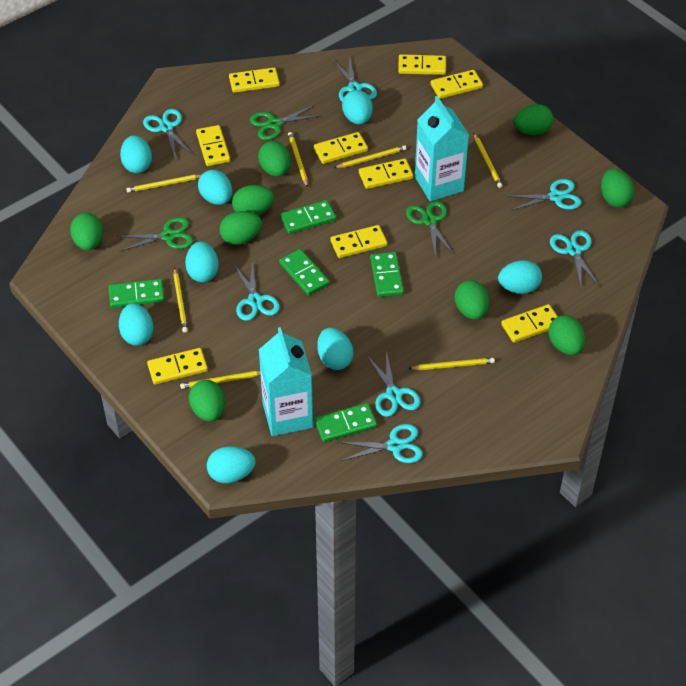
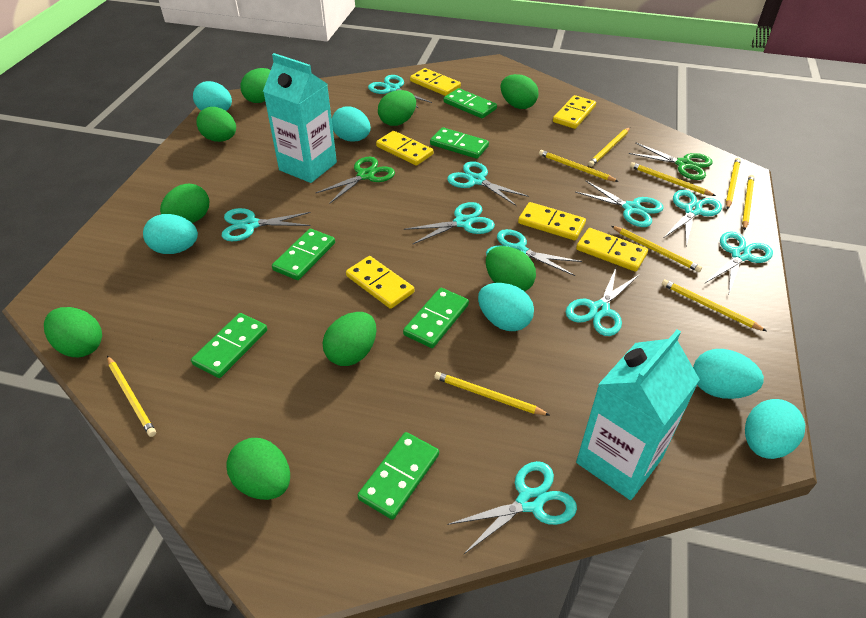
green domino: 5 -> 6
green scissors: 3 -> 2
turquoise egg: 8 -> 6
turquoise scissors: 7 -> 10
yellow domino: 9 -> 6
yellow pencil: 7 -> 9

